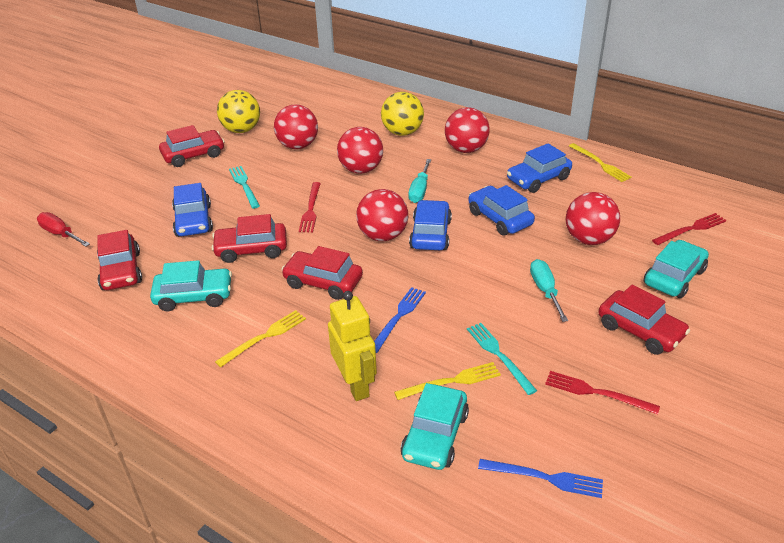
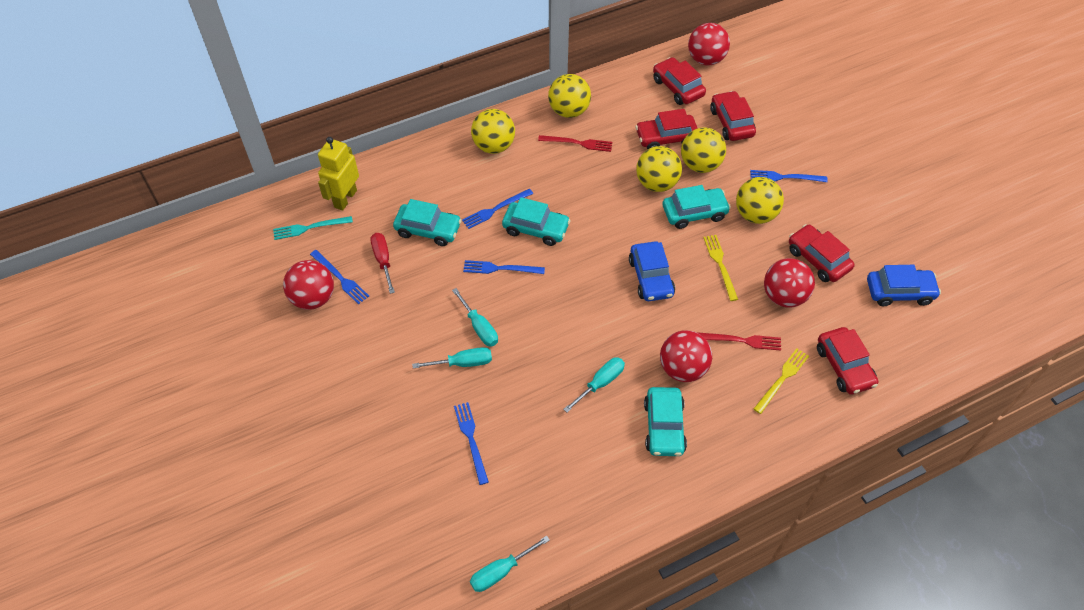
blue car: 4 -> 2
blue fork: 2 -> 5
red ball: 5 -> 4
red fork: 3 -> 2
turquoise car: 3 -> 4
turquoise fork: 2 -> 1
turquoise screwdriver: 2 -> 4
yellow ball: 2 -> 5
yellow fork: 3 -> 2

